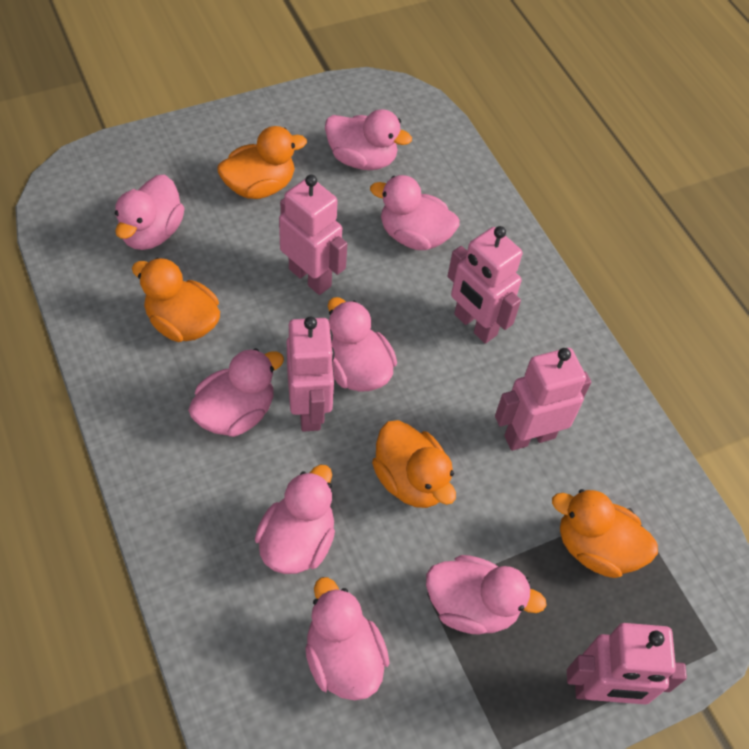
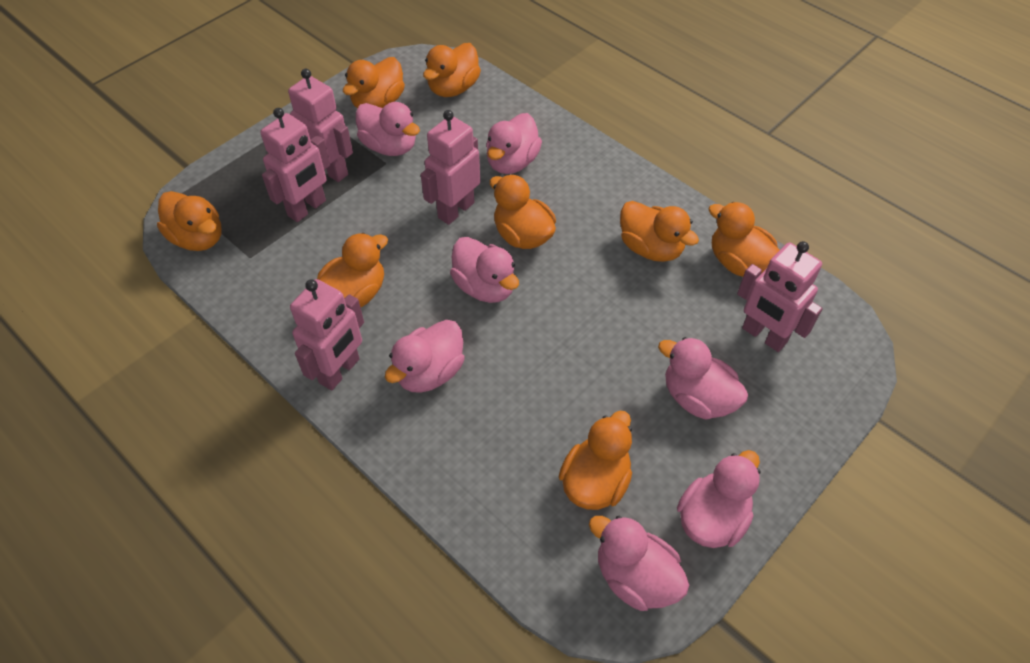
orange duck: 4 -> 8
pink duck: 8 -> 7

